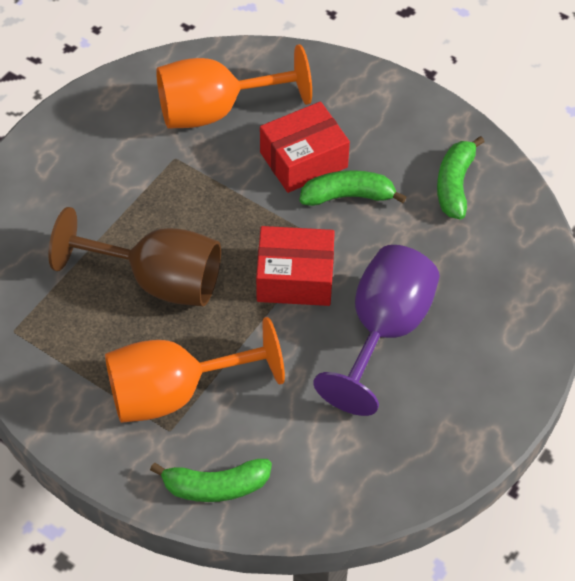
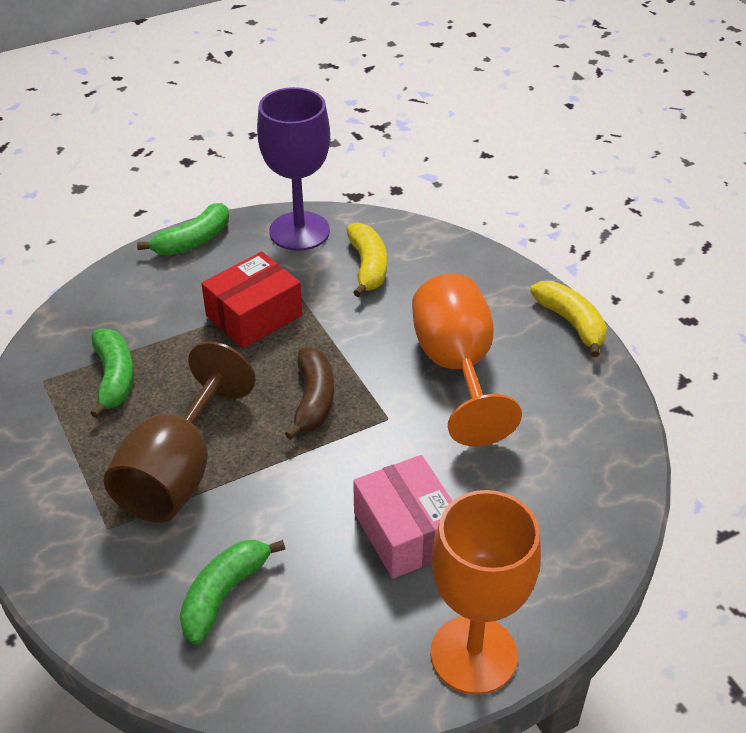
brown banana: 0 -> 1
pink box: 0 -> 1
red box: 2 -> 1
yellow banana: 0 -> 2

